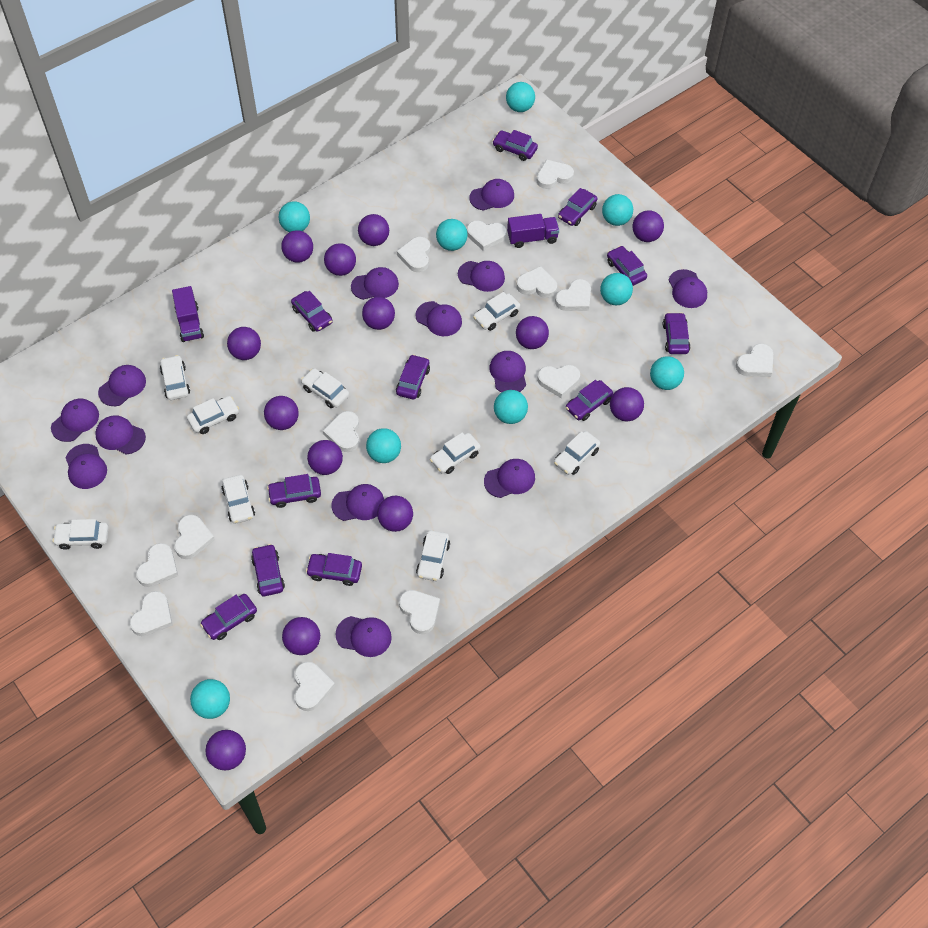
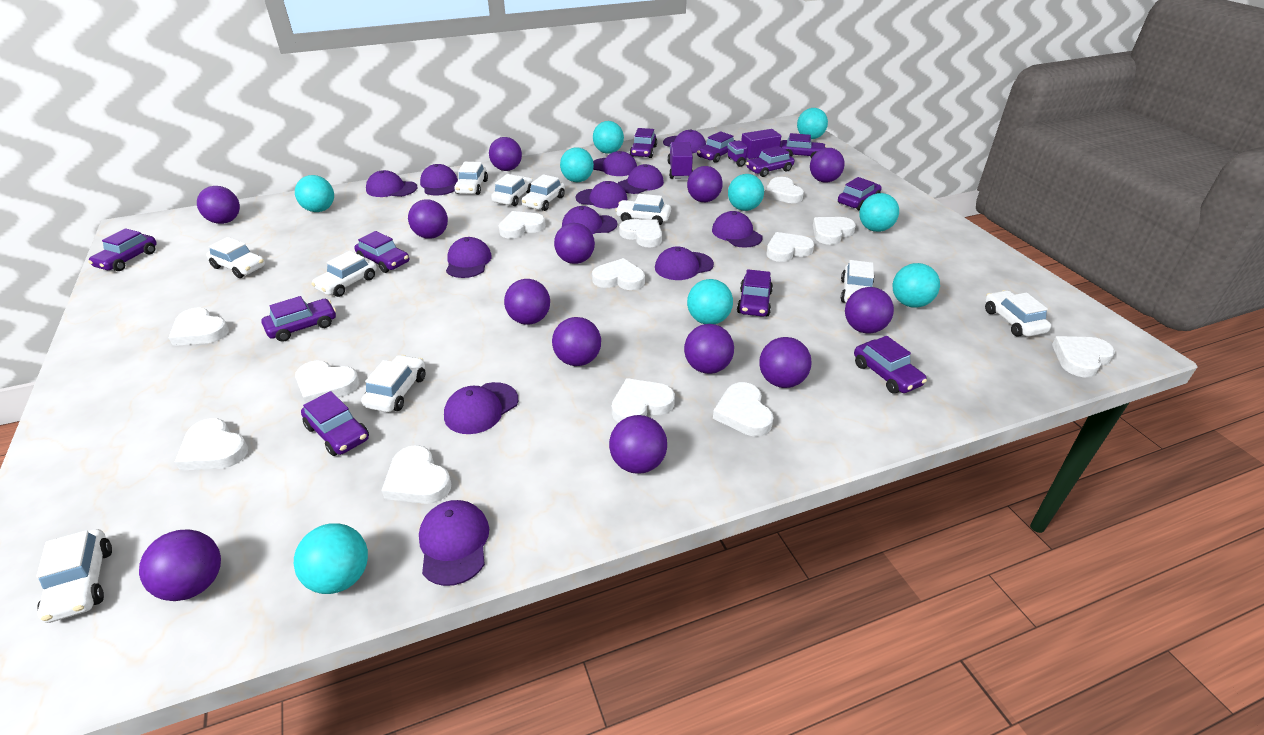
purple cap: 13 -> 12
white car: 9 -> 10

